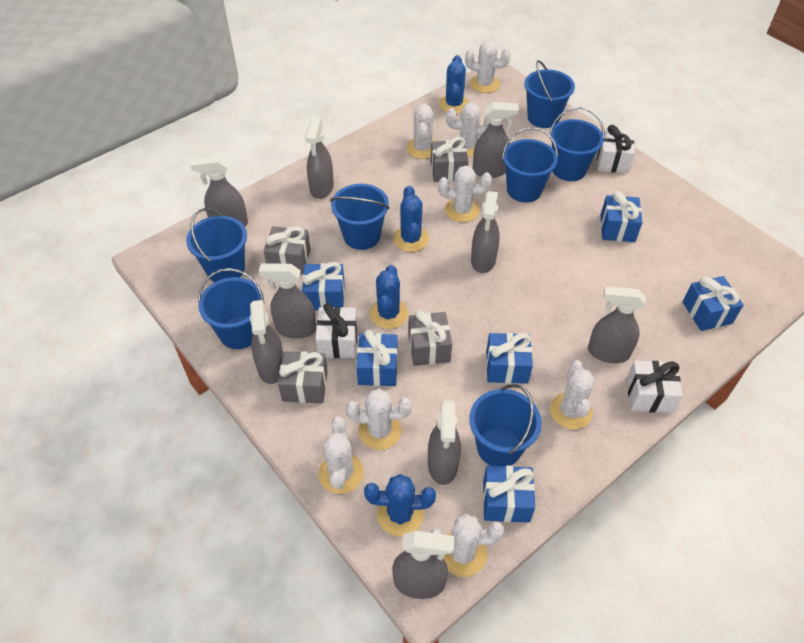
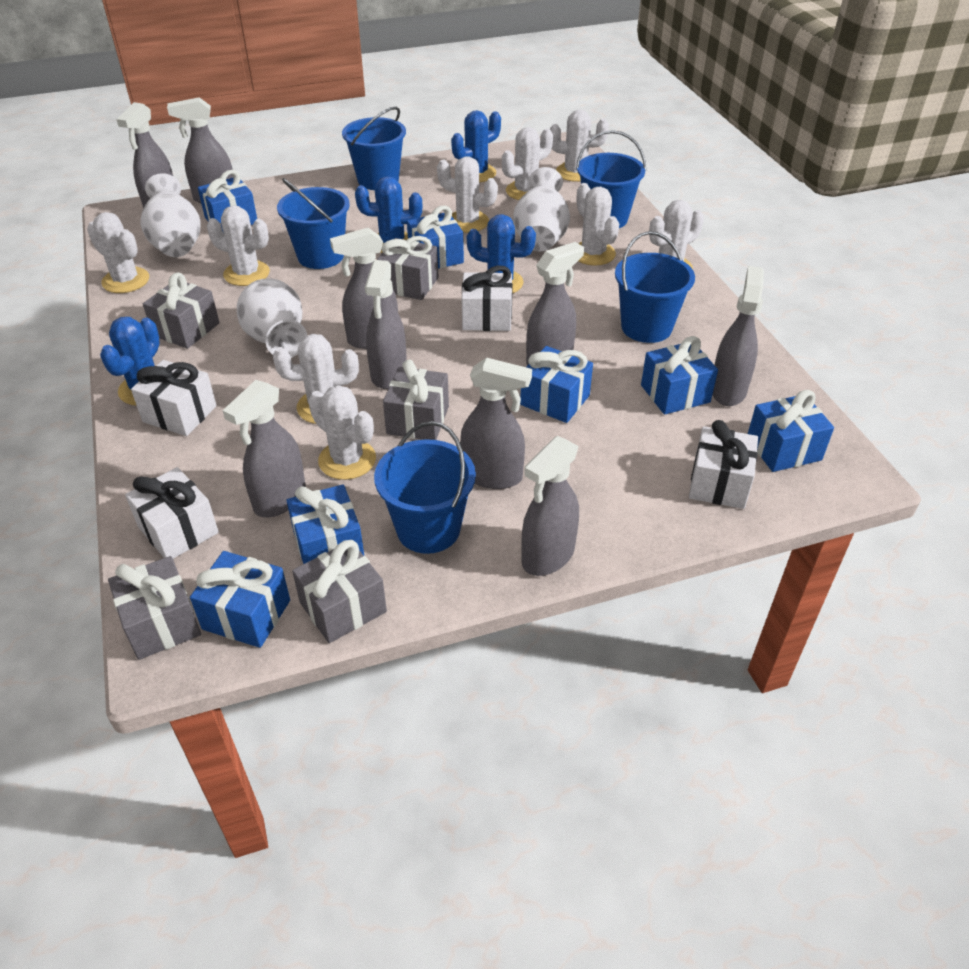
blue bucket: 7 -> 5
blue gift: 6 -> 7
grey gift: 4 -> 5
white cactus: 8 -> 9
white gift: 3 -> 4
white vase: 0 -> 3

